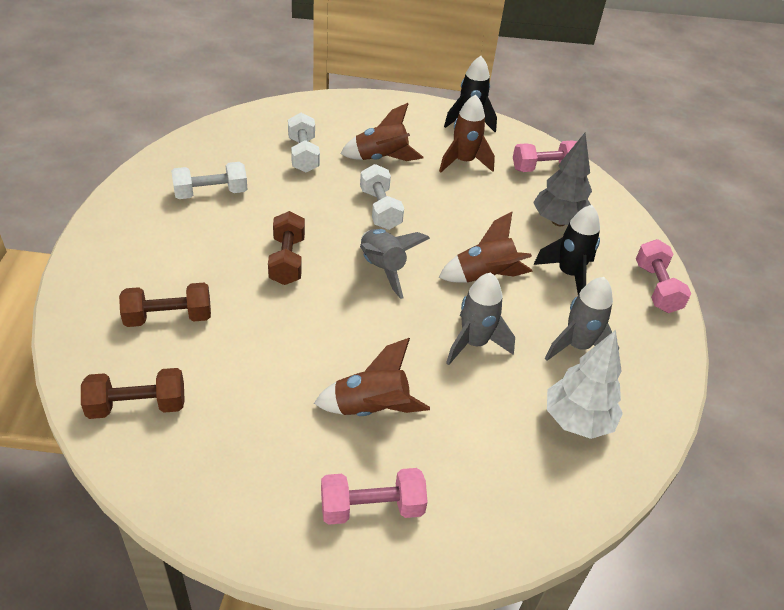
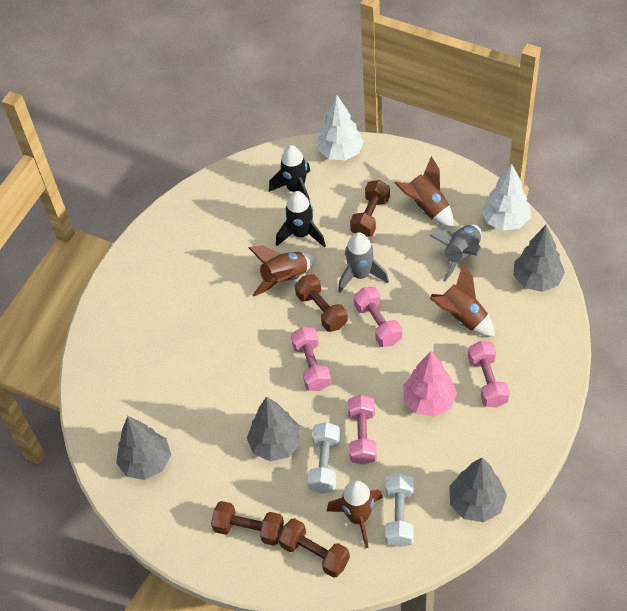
brown dumbbell: 3 -> 4
grey rocket: 3 -> 2
grey tree: 1 -> 4
pink dumbbell: 3 -> 4
pink tree: 0 -> 1
white dumbbell: 3 -> 2
white tree: 1 -> 2

